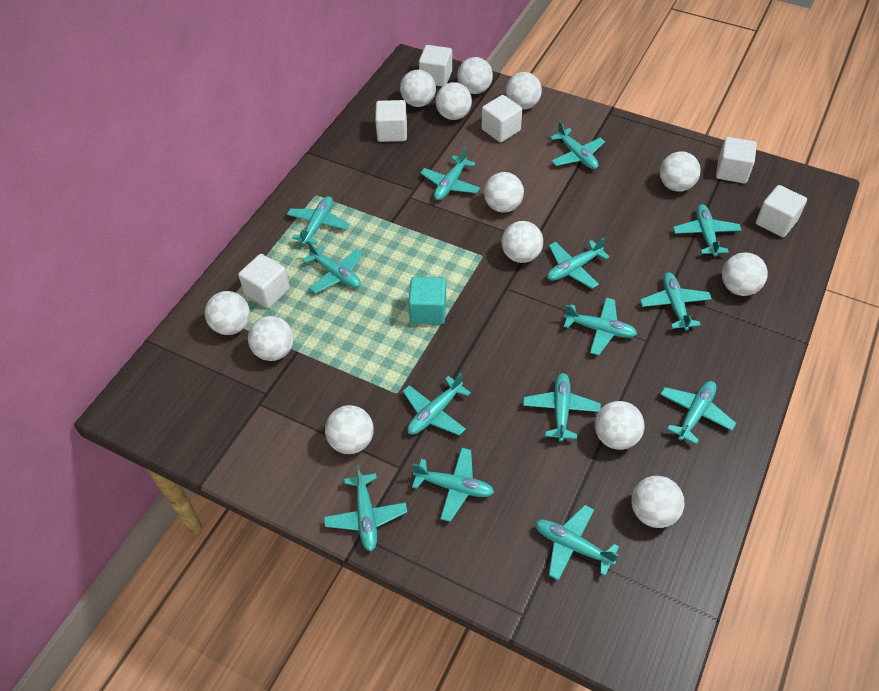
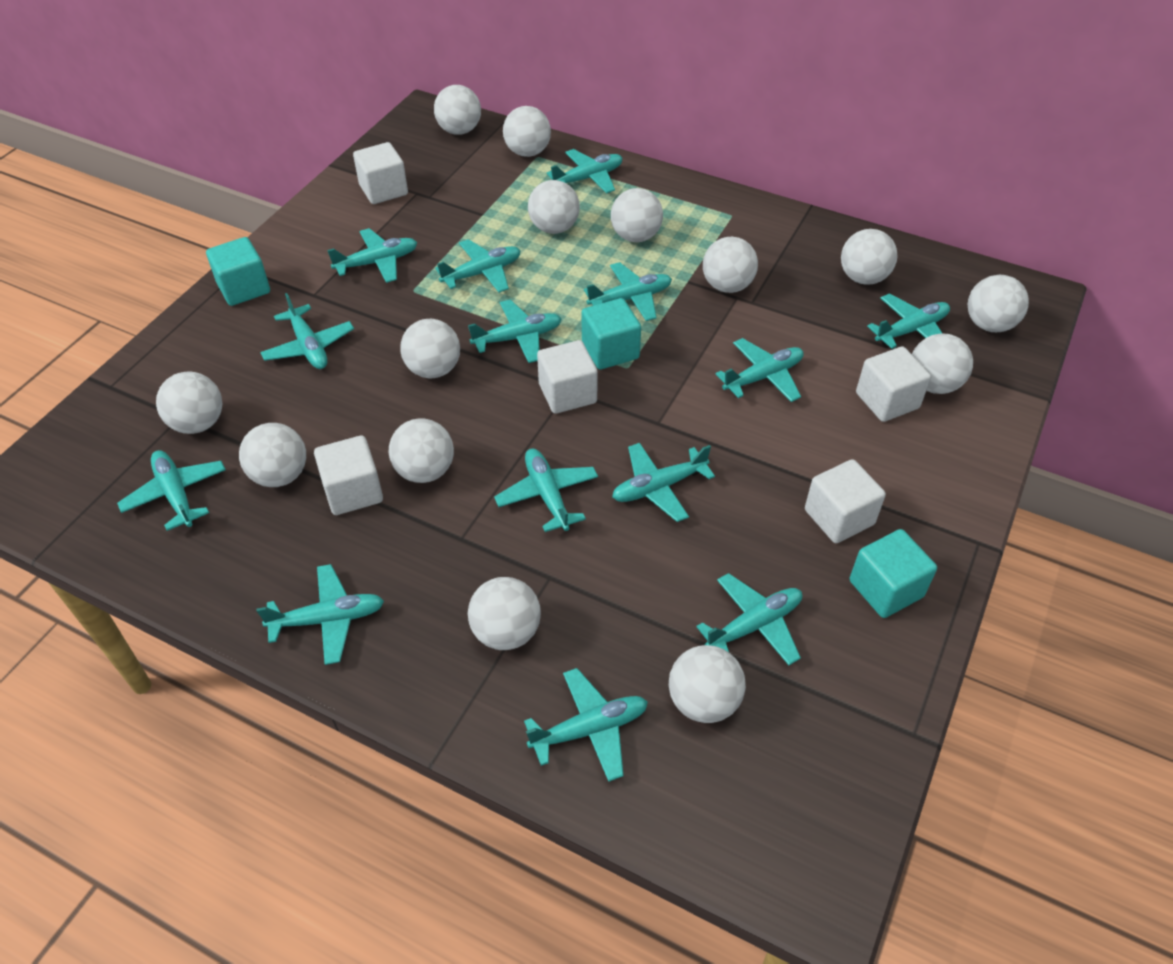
turquoise cube: 1 -> 3
white ball: 13 -> 14
white cube: 6 -> 5

